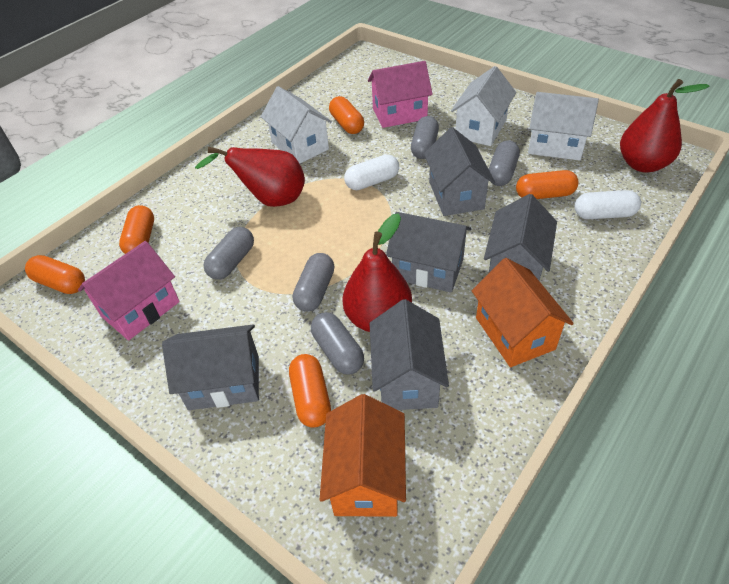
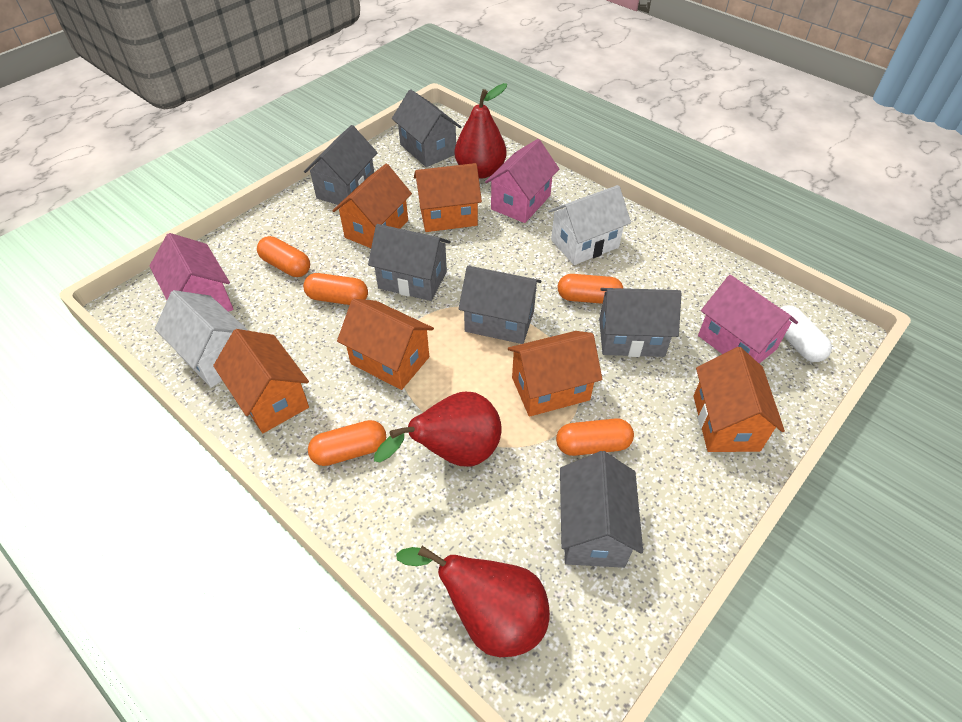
grey capsule: 5 -> 0
grey house: 5 -> 6
orange house: 2 -> 6
pink house: 2 -> 3
white capsule: 2 -> 1
white house: 3 -> 2

